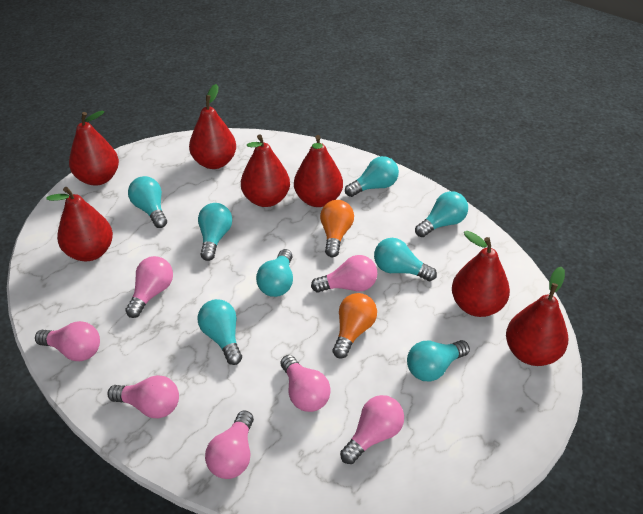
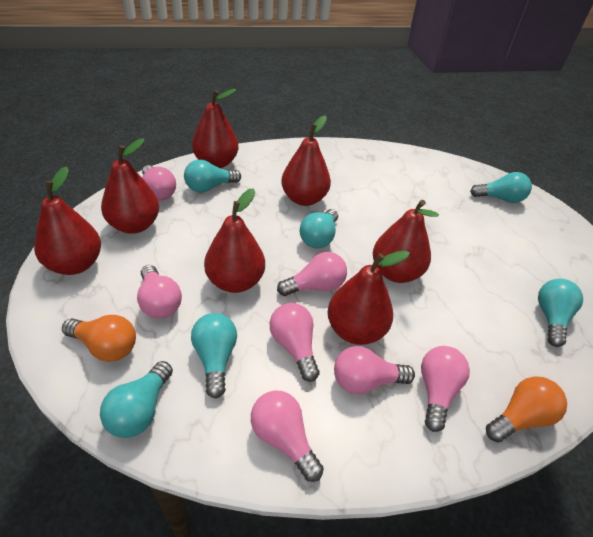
turquoise light bulb: 8 -> 6

